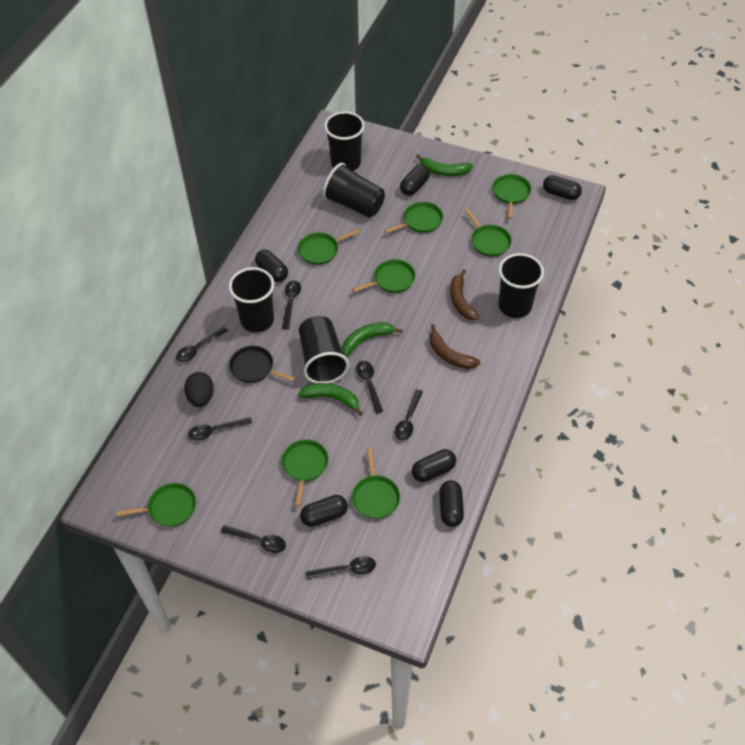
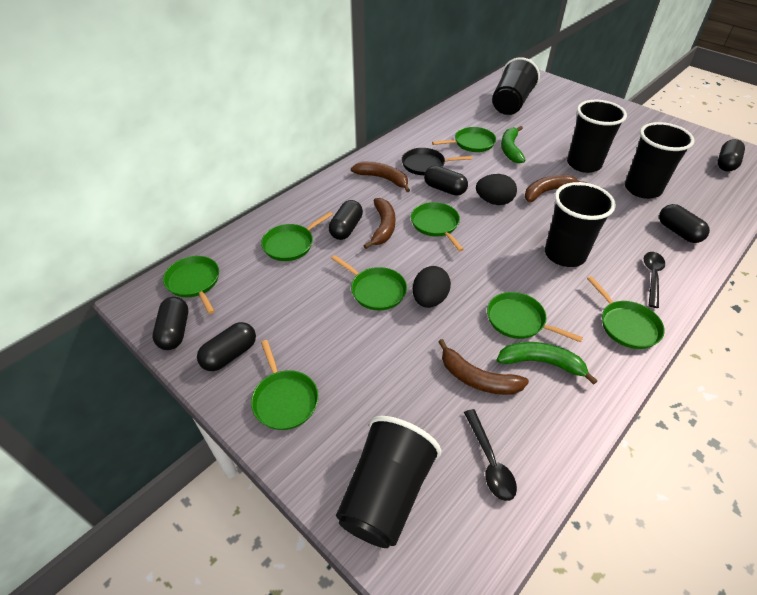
black egg: 1 -> 2
black spoon: 7 -> 2
brown banana: 2 -> 4
green banana: 3 -> 2

